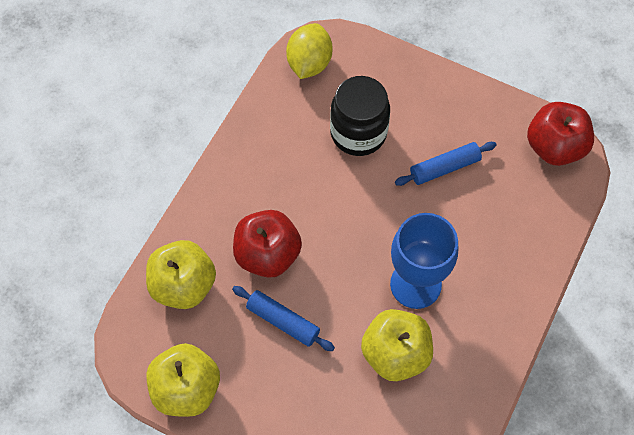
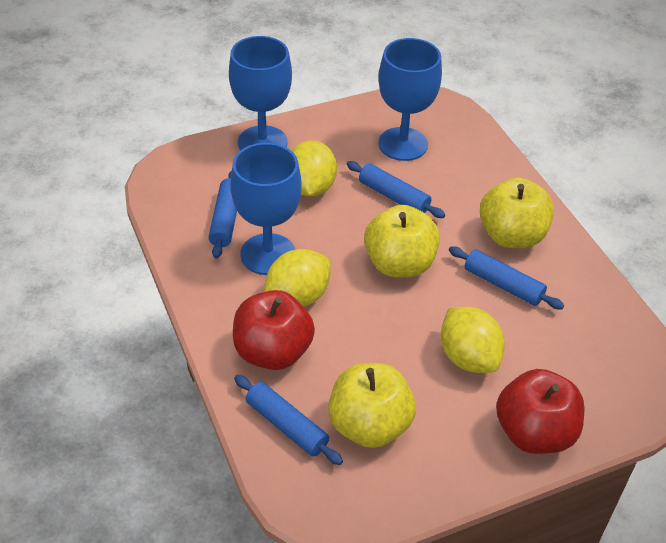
black jar: 1 -> 0
blue goblet: 1 -> 3
blue rolling pin: 2 -> 4
yellow lemon: 1 -> 3

